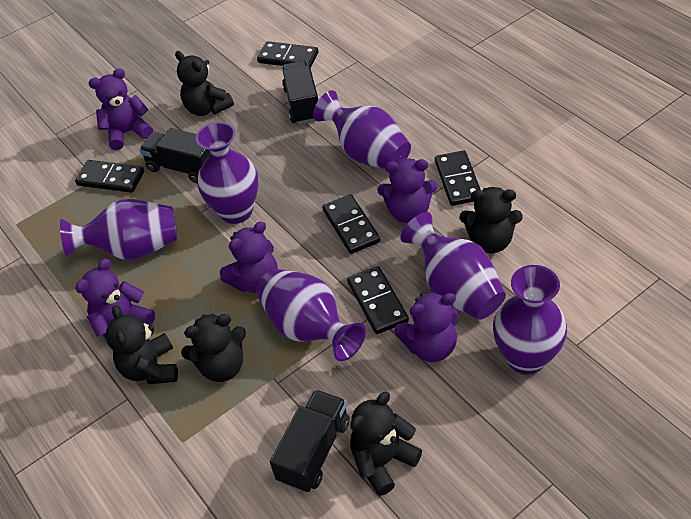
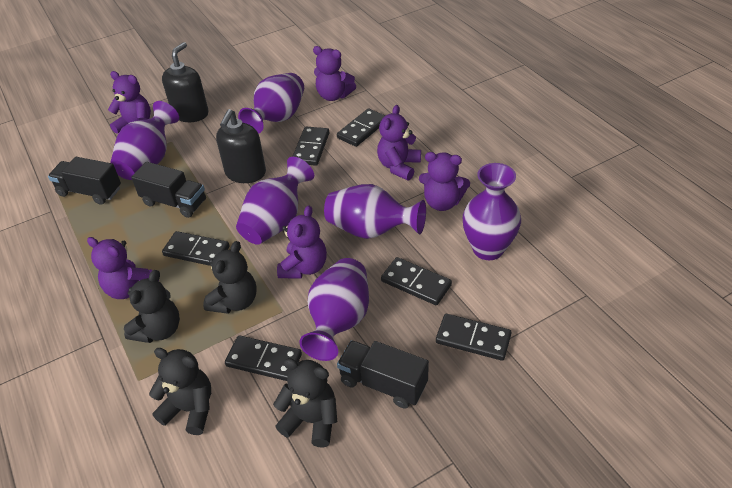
black domino: 5 -> 6
black soap dispenser: 0 -> 2
black teddy bear: 5 -> 4
purple teddy bear: 5 -> 6

